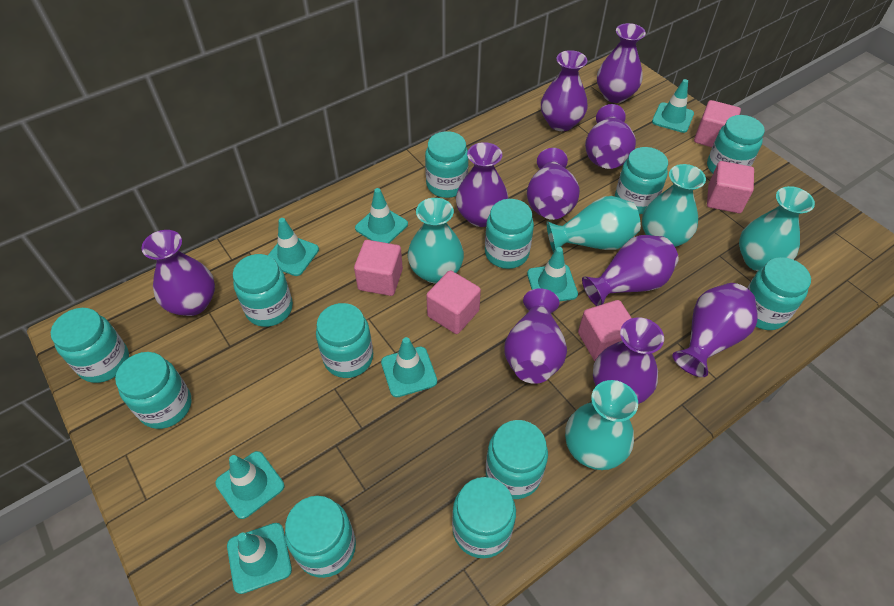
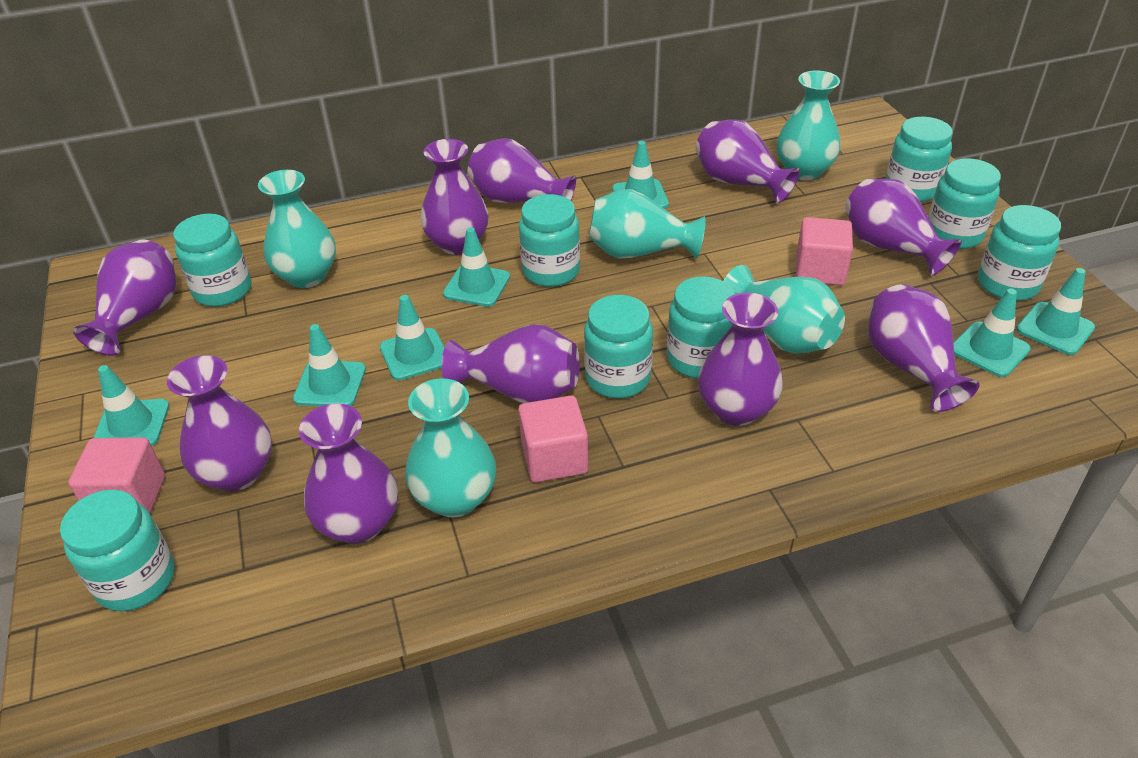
pink cube: 5 -> 3
turquoise jar: 12 -> 8

